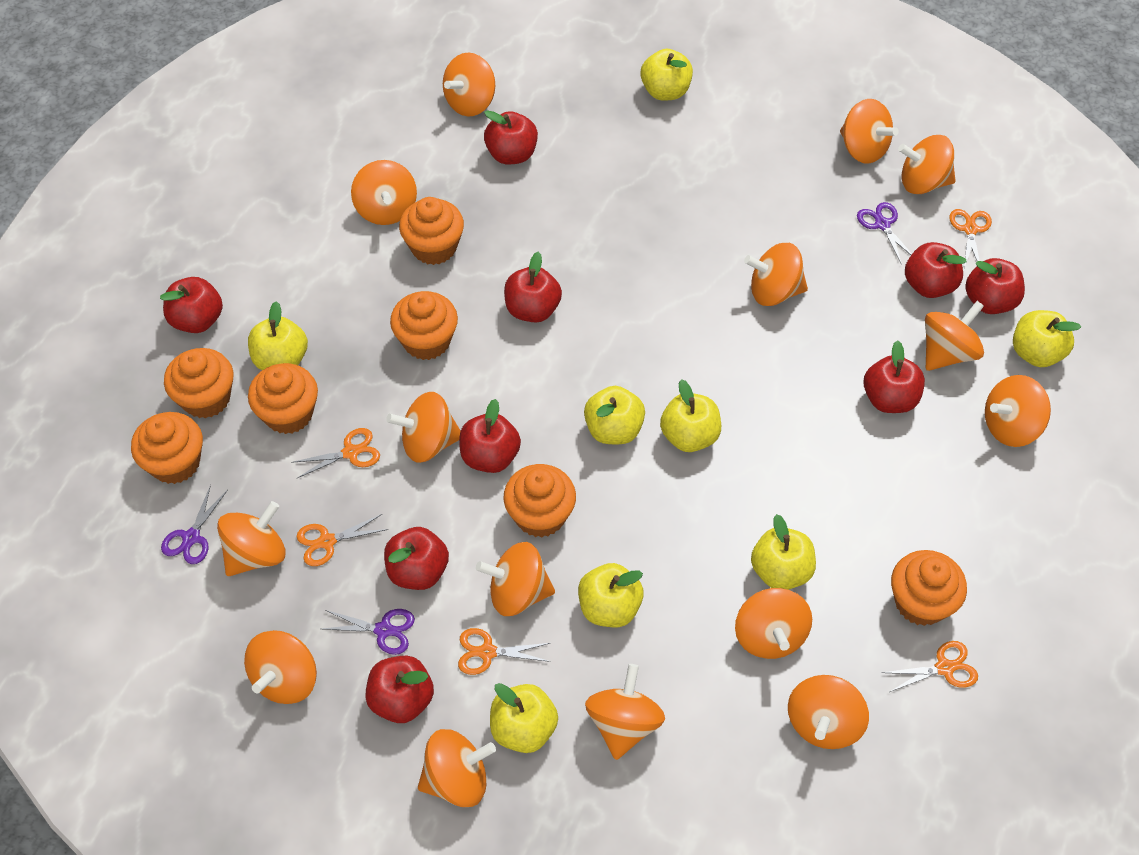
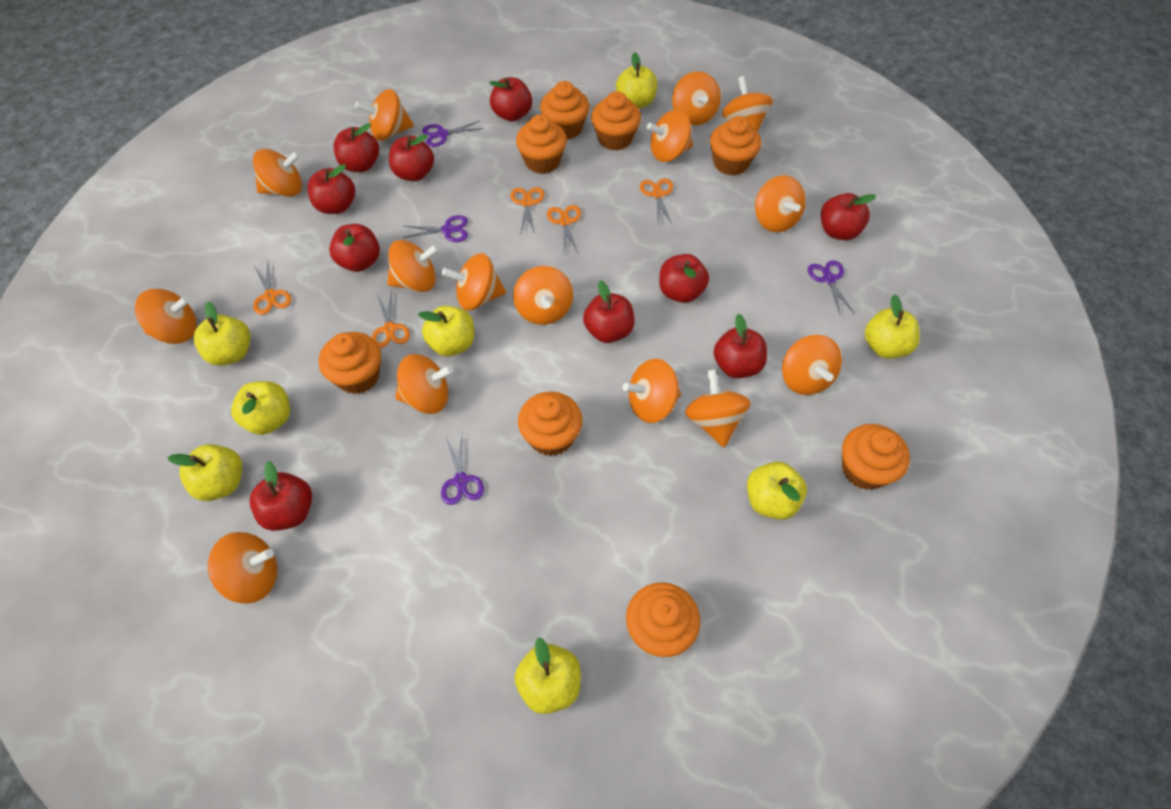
orange cupcake: 7 -> 8
purple scissors: 3 -> 4
red apple: 9 -> 10

